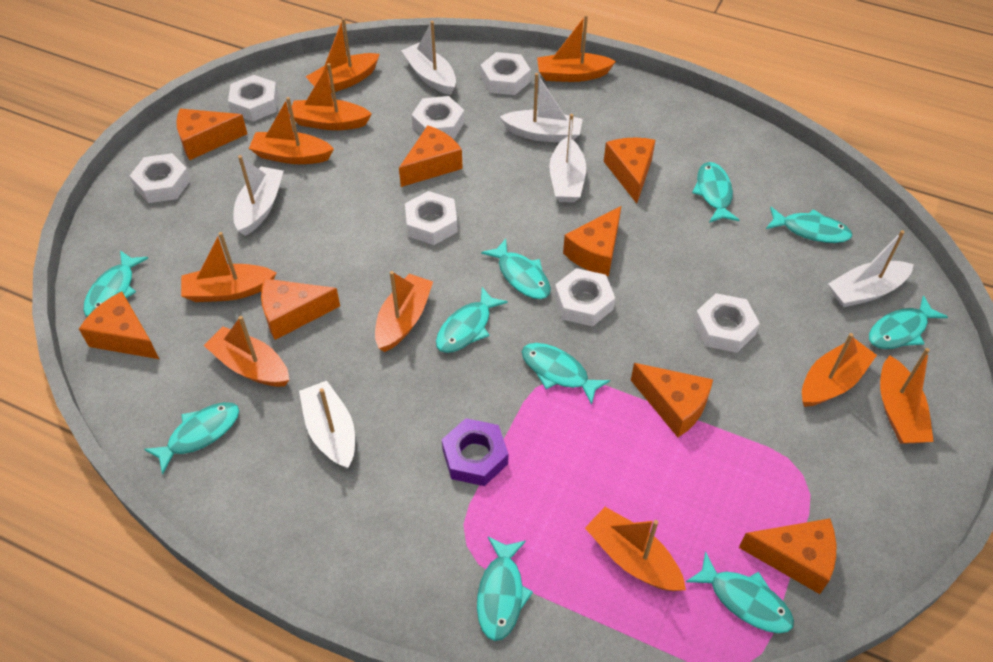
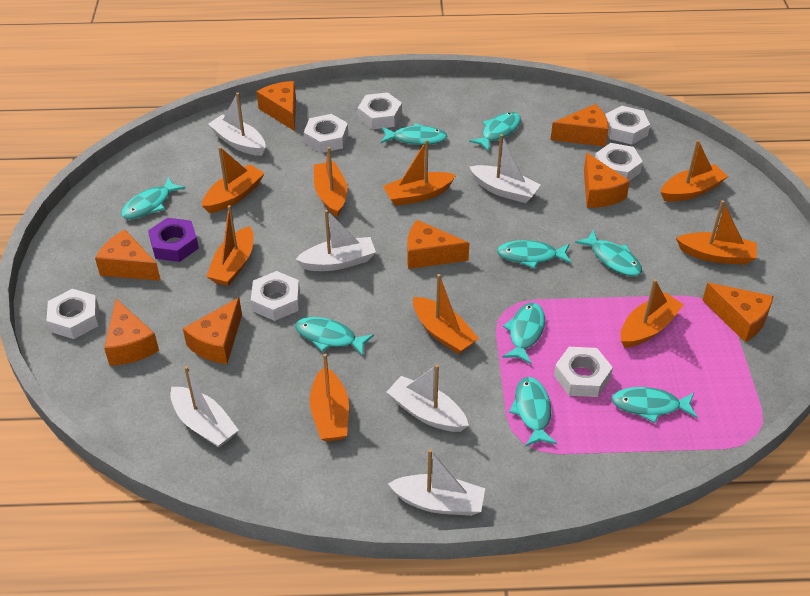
orange boat: 10 -> 9
turquoise fish: 10 -> 9

